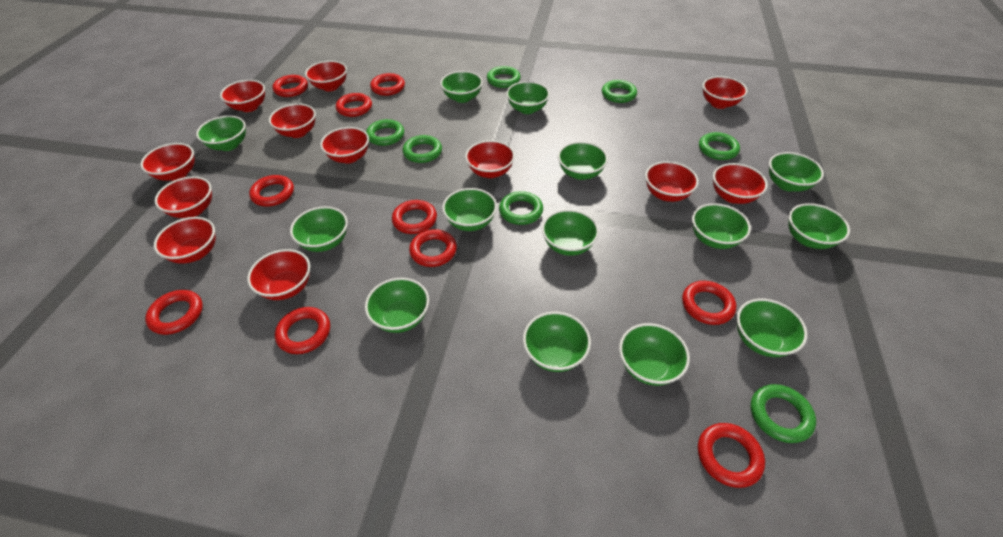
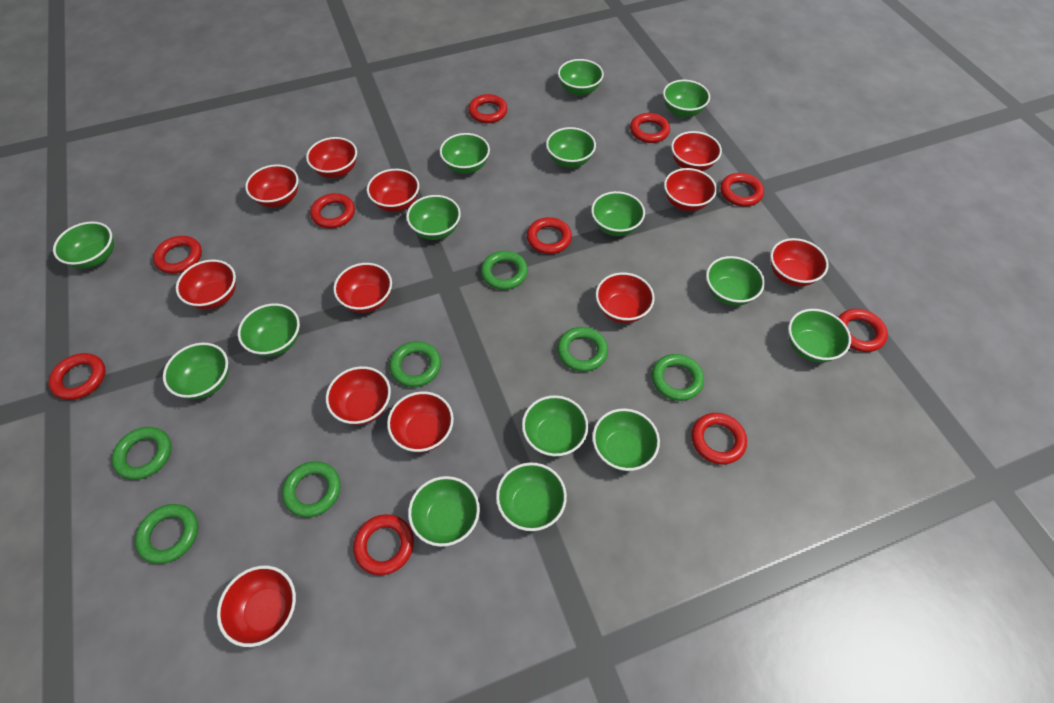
green bowl: 14 -> 15

